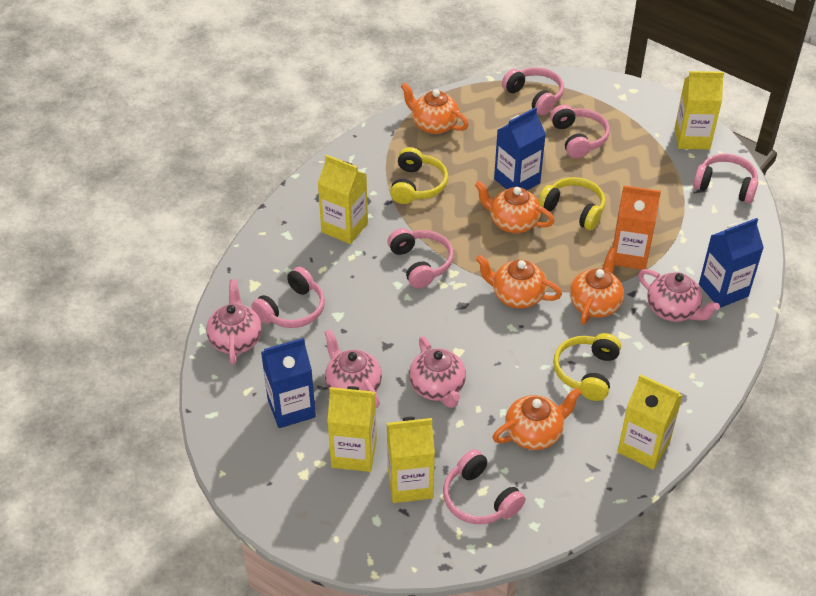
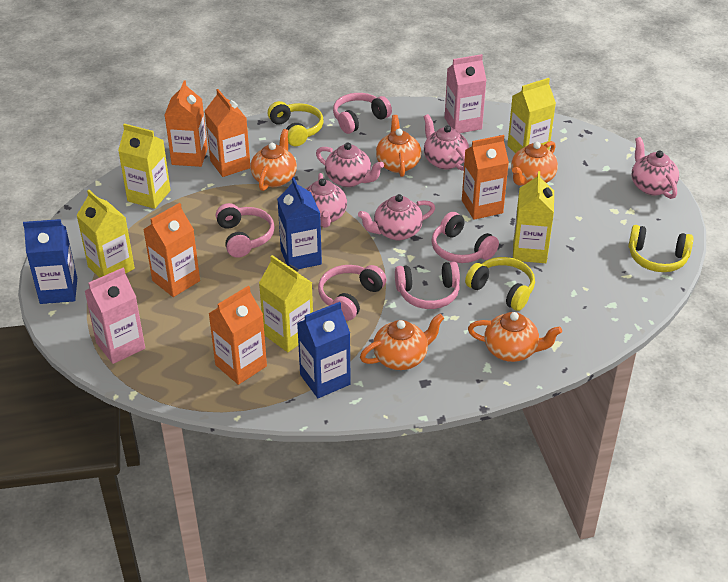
orange carton: 1 -> 5
pink carton: 0 -> 2
pink headphones: 6 -> 5
pink teapot: 4 -> 5

